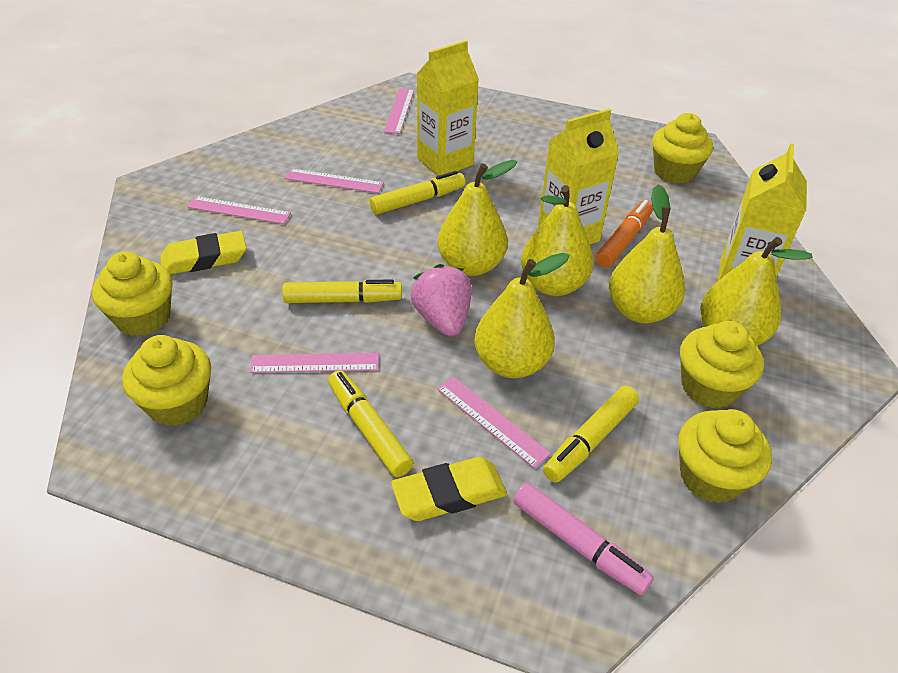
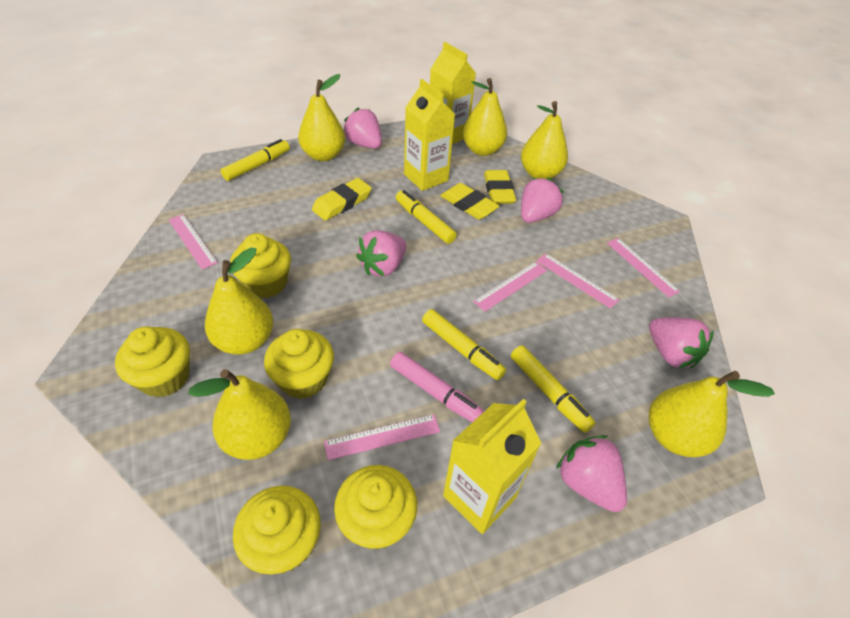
orange marker: 1 -> 0
pink strawberry: 1 -> 5
yellow eraser: 2 -> 3
yellow pear: 5 -> 6

